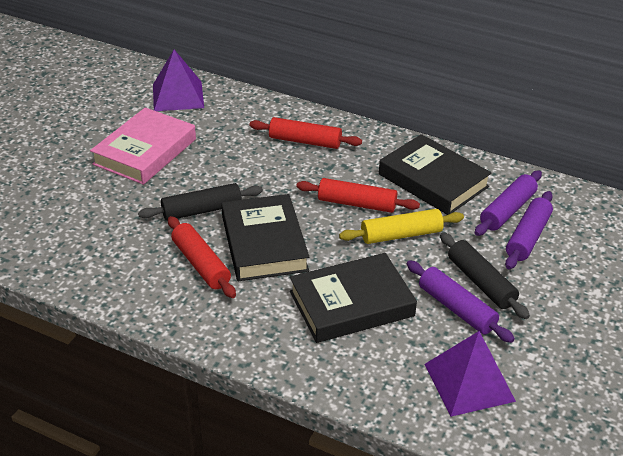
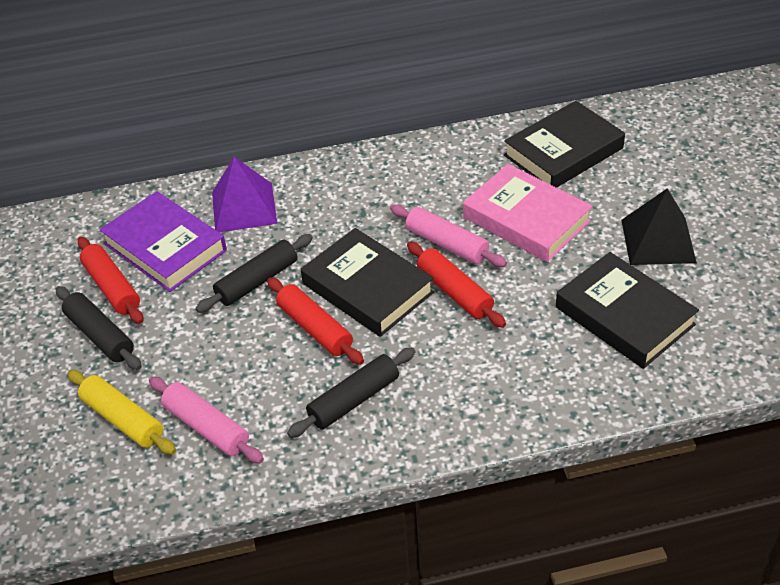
black pyramid: 0 -> 1
black rolling pin: 2 -> 3
pink rolling pin: 0 -> 2
purple book: 0 -> 1
purple pyramid: 2 -> 1
purple rolling pin: 3 -> 0

